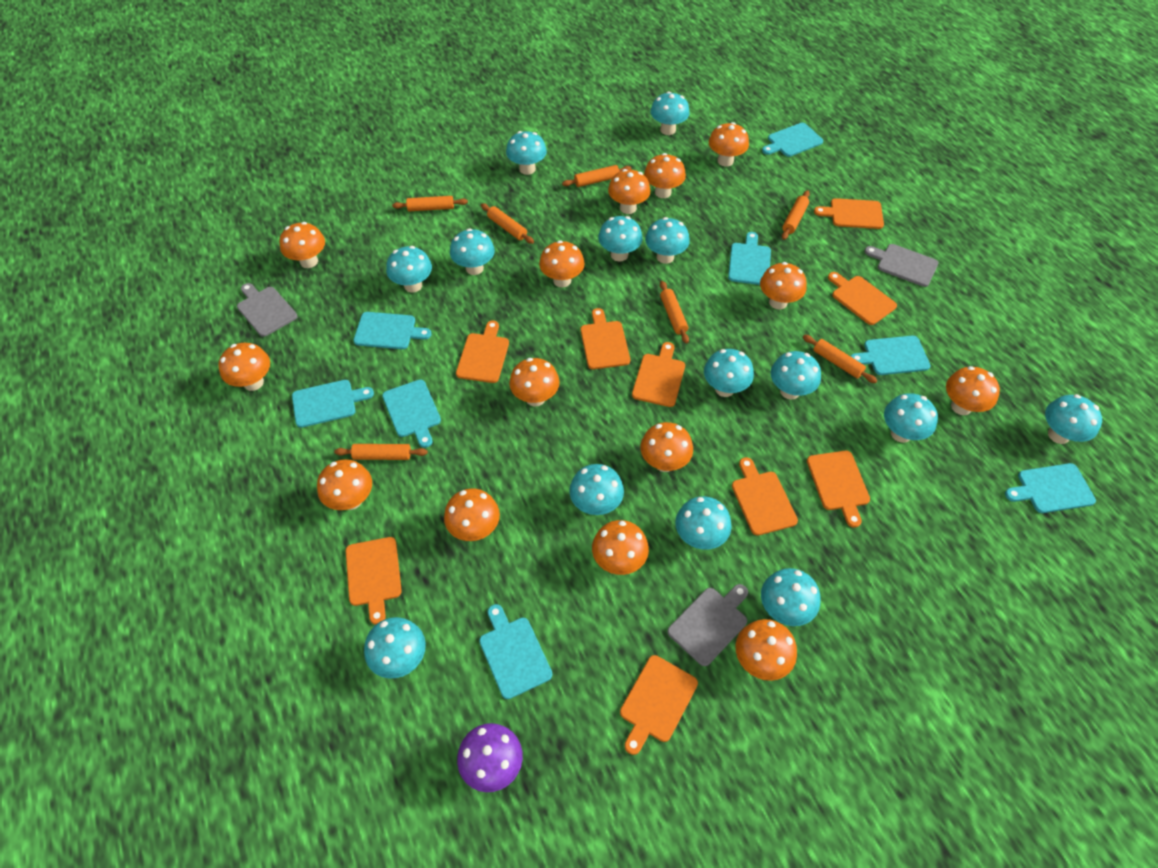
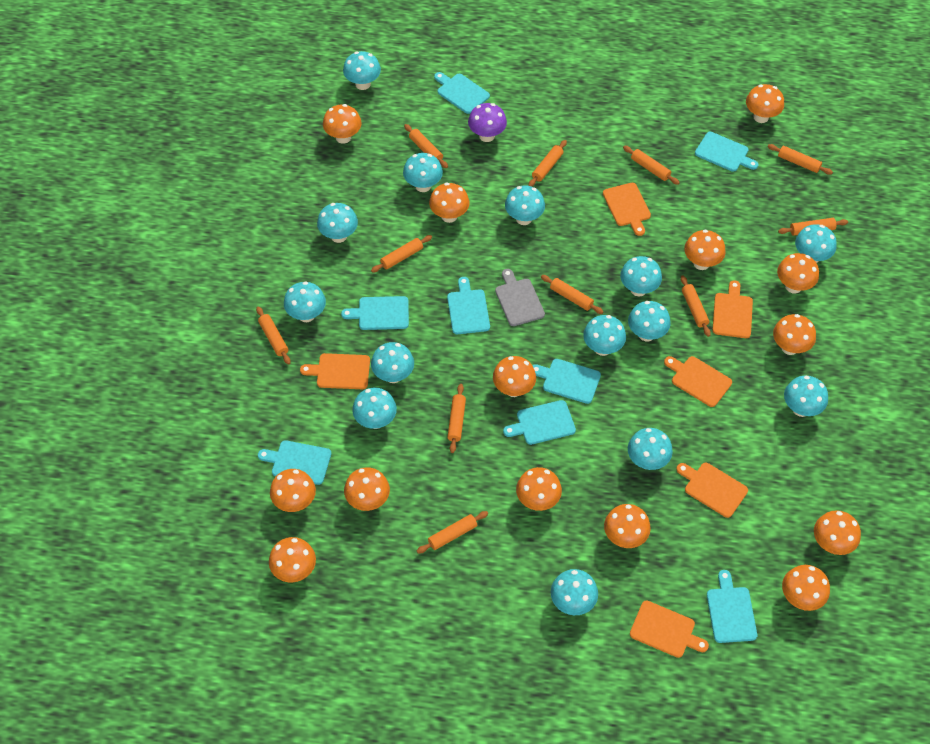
grey cutting board: 3 -> 1
orange cutting board: 9 -> 6
orange rolling pin: 7 -> 11

